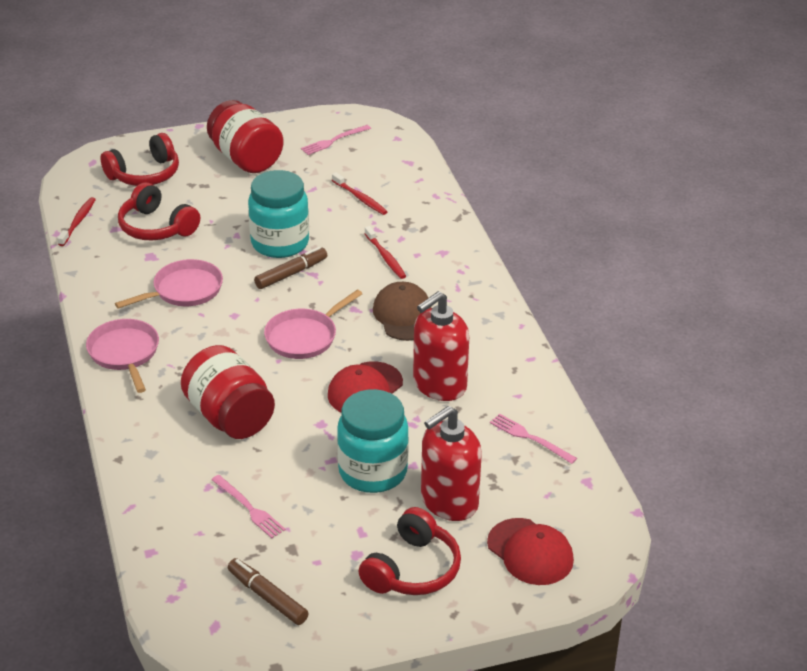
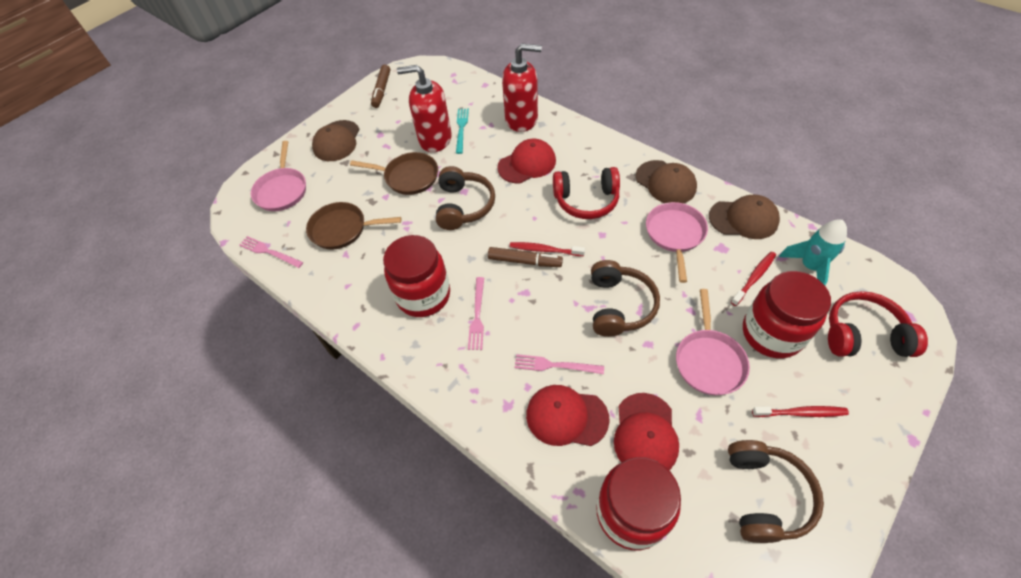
brown cap: 1 -> 3
brown headphones: 0 -> 3
brown pan: 0 -> 2
red cap: 2 -> 3
red headphones: 3 -> 2
red jar: 2 -> 3
turquoise fork: 0 -> 1
turquoise jar: 2 -> 0
turquoise rocket: 0 -> 1

